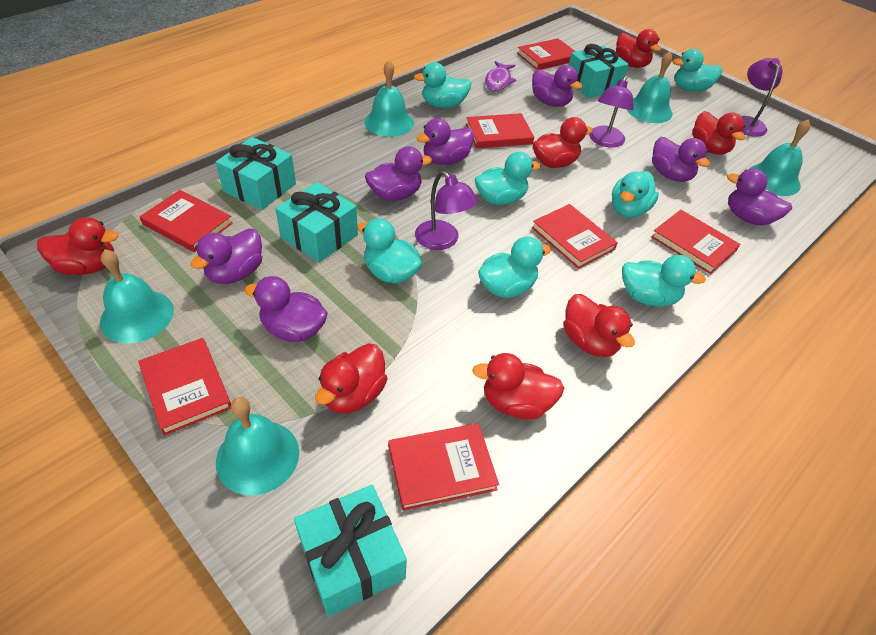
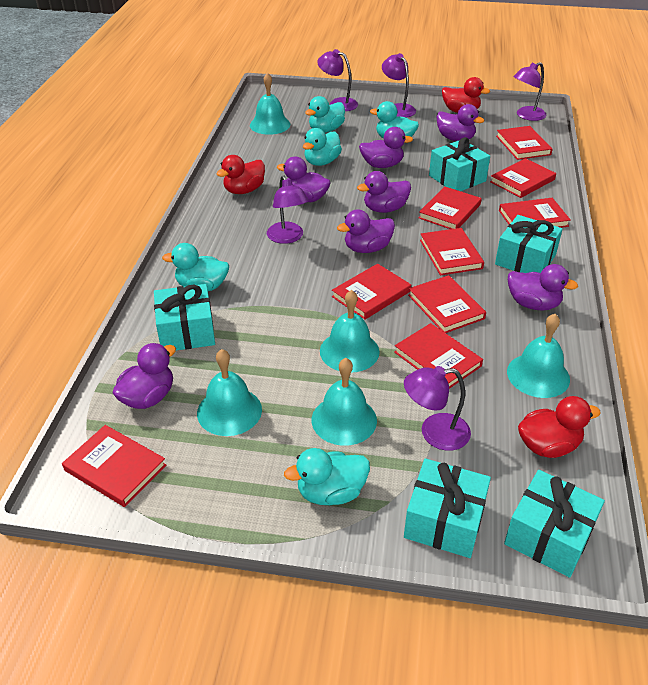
purple fish: 1 -> 0
purple lamp: 3 -> 5
red book: 7 -> 9
red duck: 7 -> 3
turquoise duck: 7 -> 5
turquoise gift: 4 -> 5

